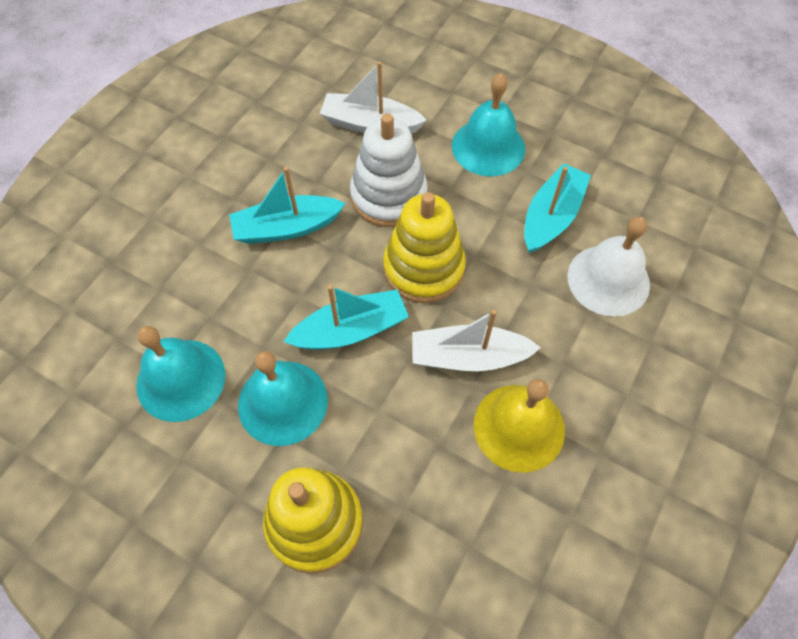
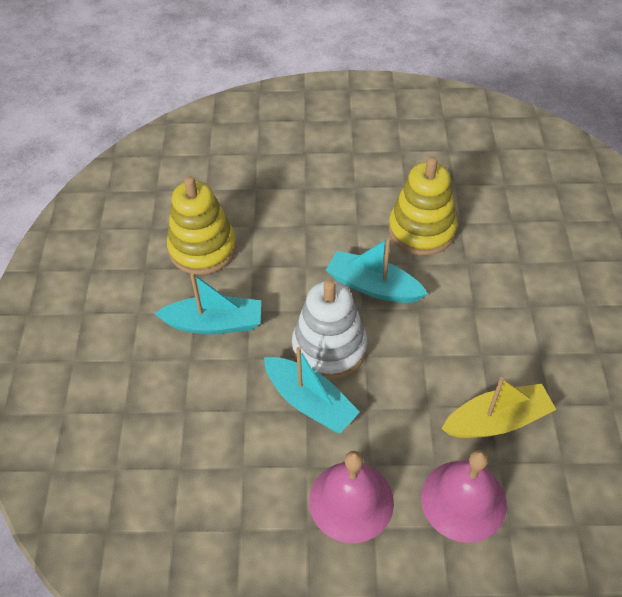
pink bell: 0 -> 2
turquoise bell: 3 -> 0
white bell: 1 -> 0
white boat: 2 -> 0
yellow bell: 1 -> 0
yellow boat: 0 -> 1

